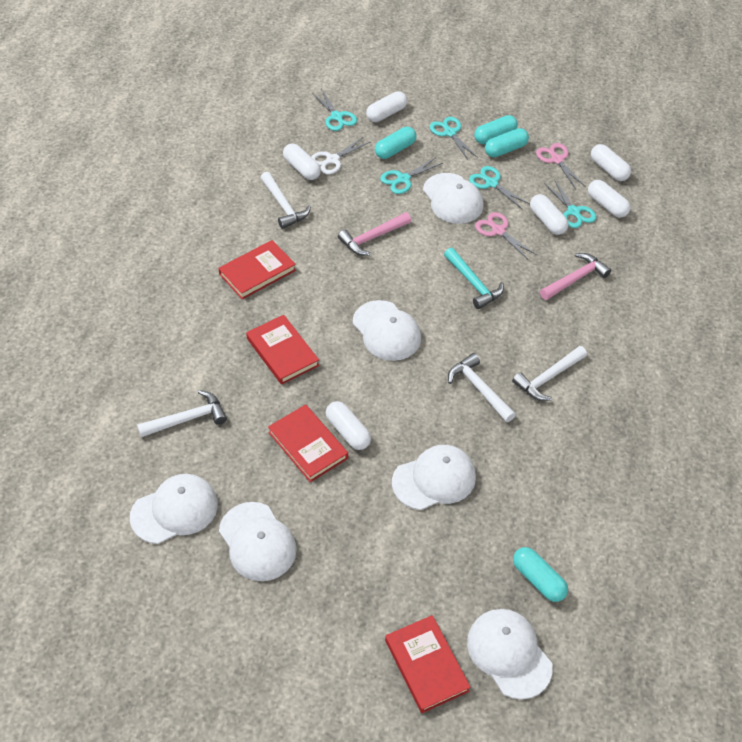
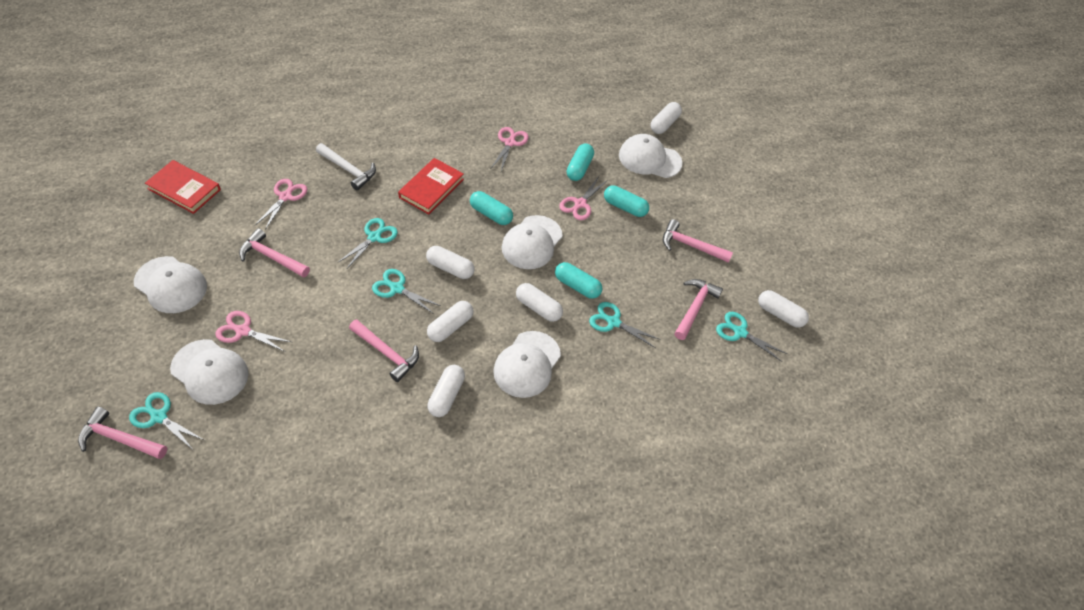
pink hammer: 2 -> 5
pink scissors: 2 -> 4
red book: 4 -> 2
turquoise hammer: 1 -> 0
white cap: 6 -> 5
white hammer: 4 -> 1
white scissors: 1 -> 0

